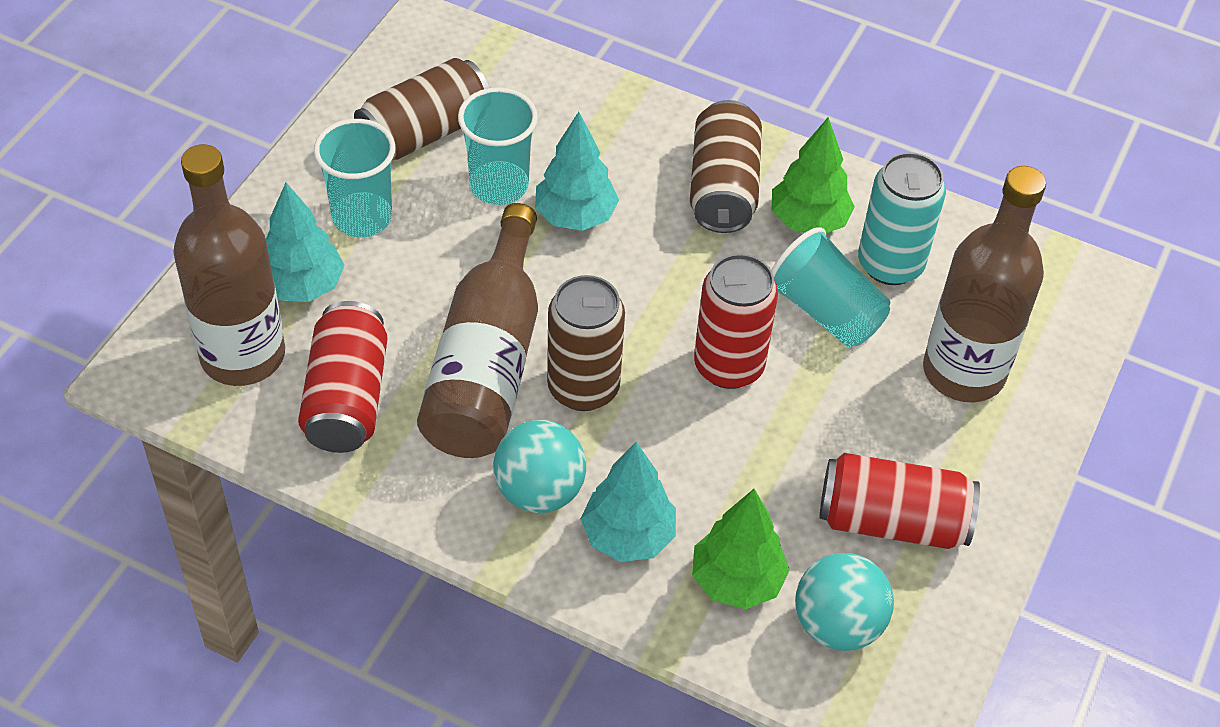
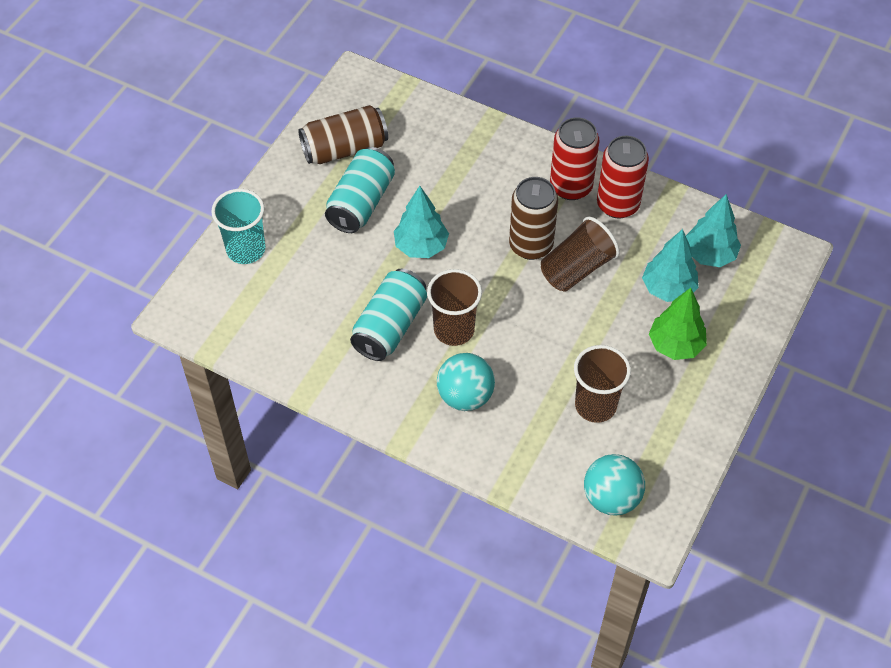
brown bottle: 3 -> 0
brown can: 3 -> 2
brown cup: 0 -> 3
green tree: 2 -> 1
red can: 3 -> 2
turquoise can: 1 -> 2
turquoise cup: 3 -> 1

